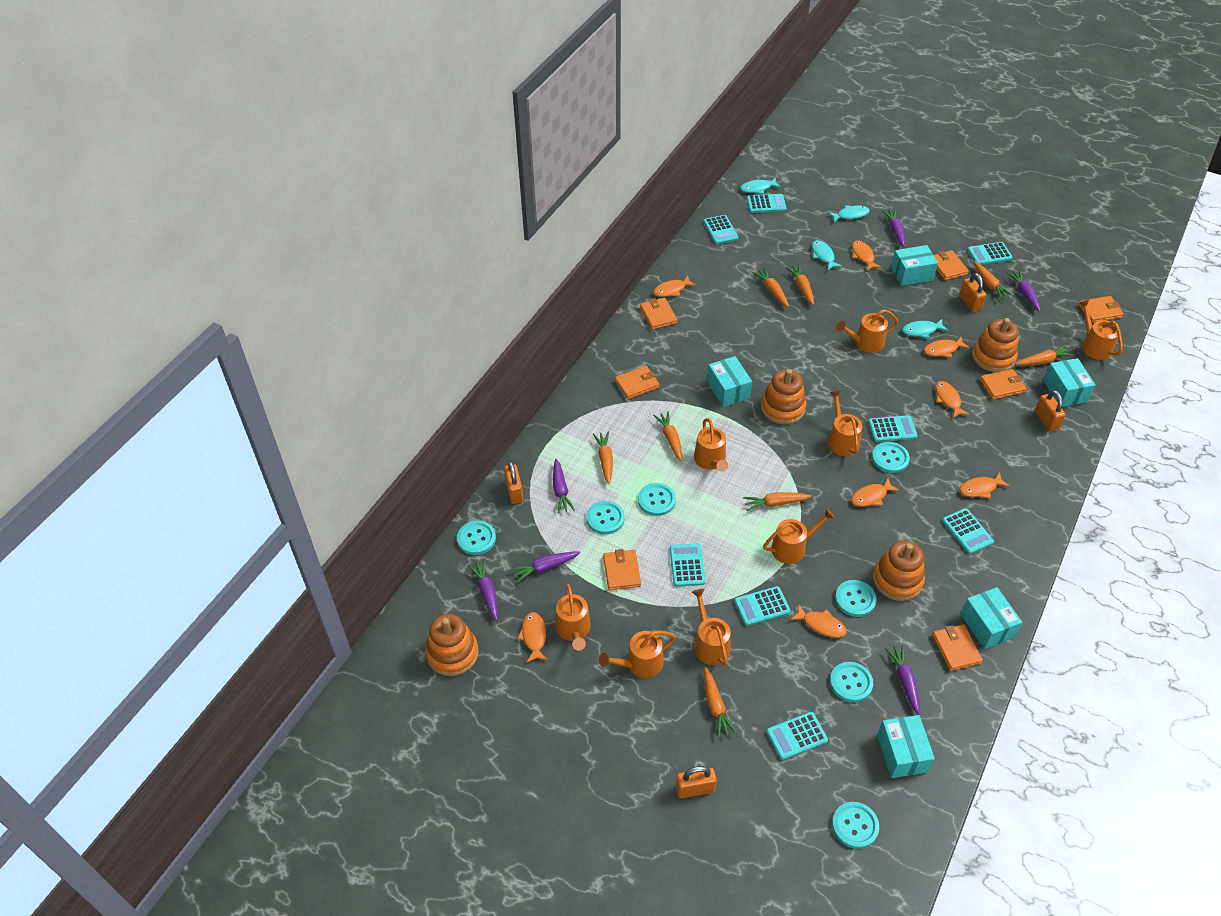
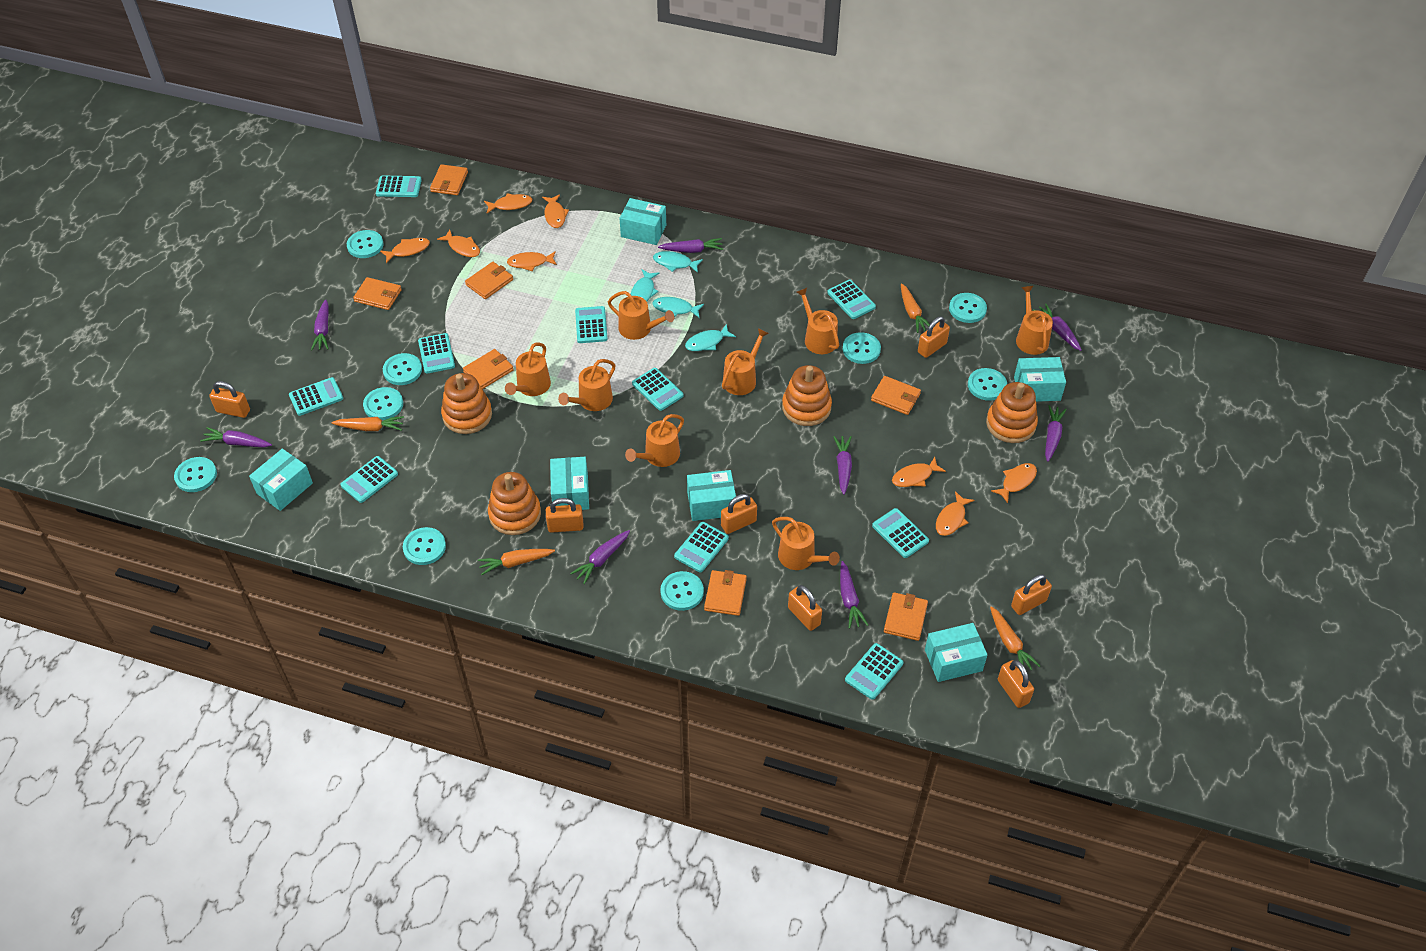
orange carrot: 8 -> 4
orange padlock: 4 -> 7
purple carrot: 6 -> 8
turquoise box: 5 -> 6
turquoise button: 7 -> 9
turquoise calculator: 8 -> 10

